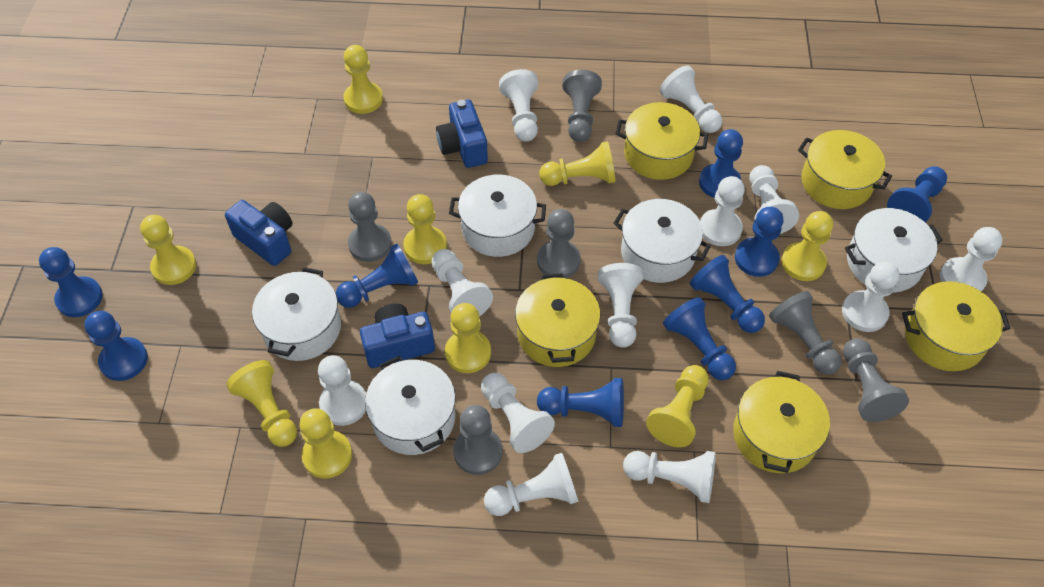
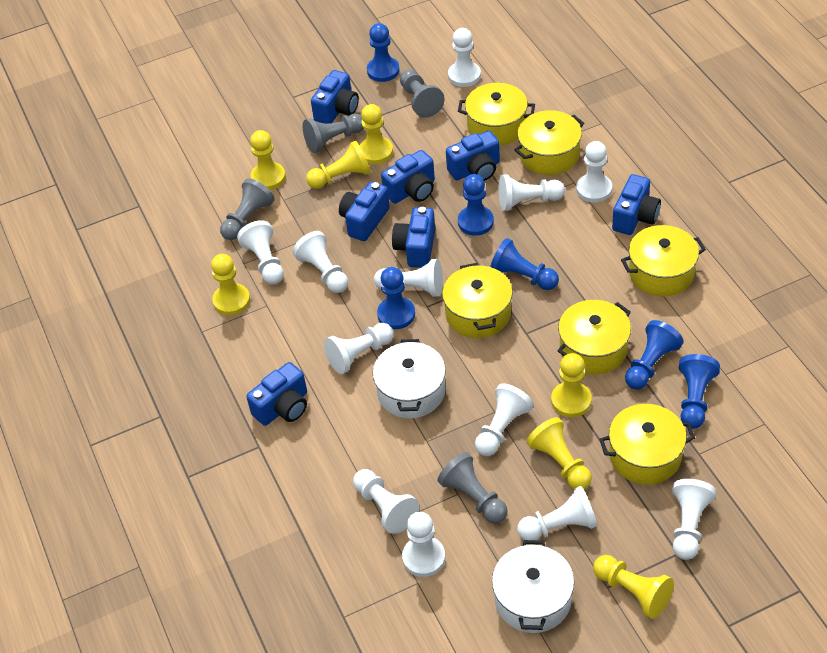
blue camera: 3 -> 7
blue pawn: 9 -> 6
grey pawn: 6 -> 4
white pot: 5 -> 2
yellow pawn: 9 -> 7
yellow pot: 5 -> 6

